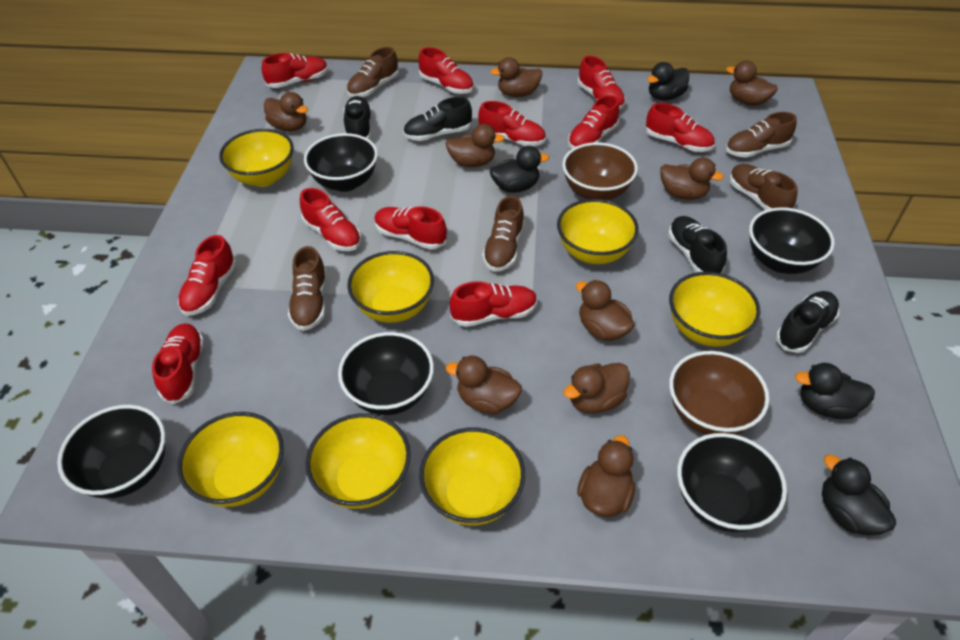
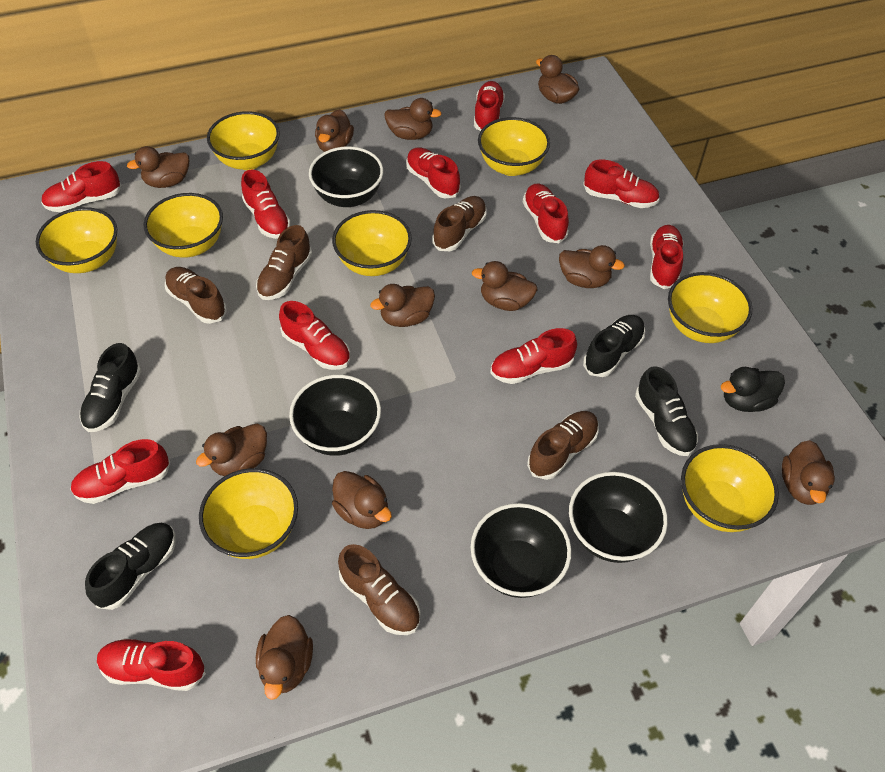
black bowl: 5 -> 4
black duck: 4 -> 1
brown bowl: 2 -> 0
brown duck: 9 -> 11
yellow bowl: 7 -> 8

